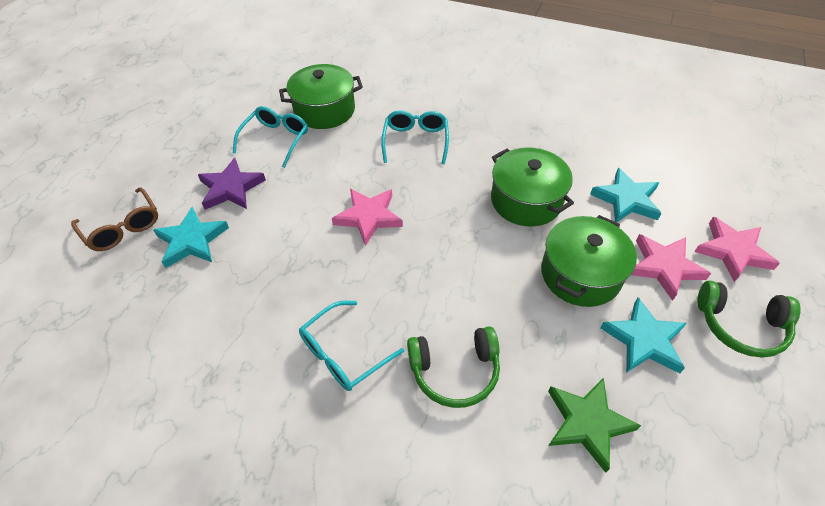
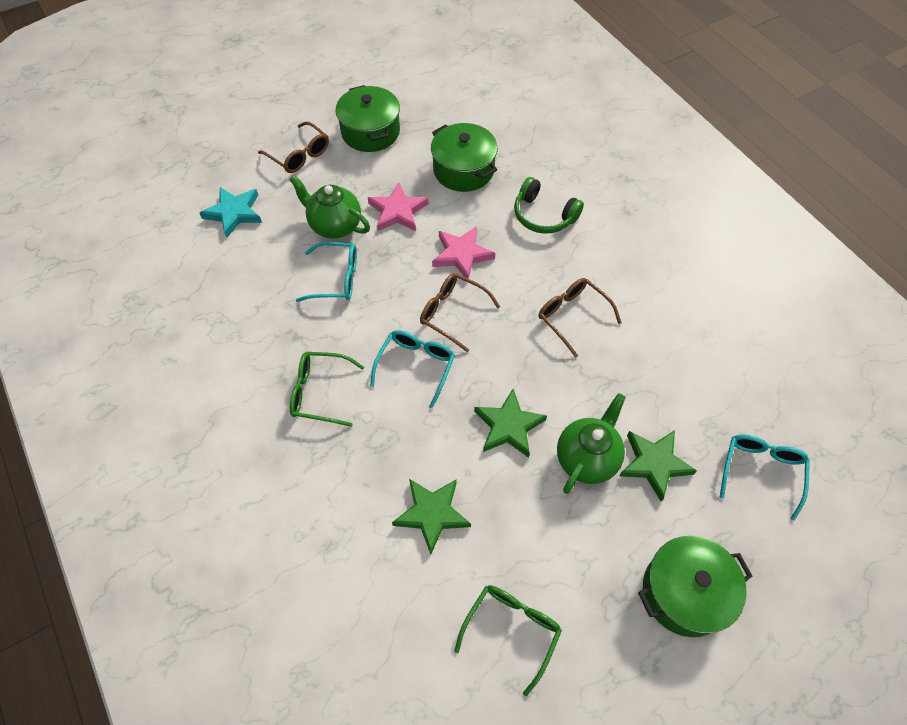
brown glasses: 1 -> 3
green glasses: 0 -> 2
green headphones: 2 -> 1
green star: 1 -> 3
green teapot: 0 -> 2
pink star: 3 -> 2
purple star: 1 -> 0
turquoise star: 3 -> 1

